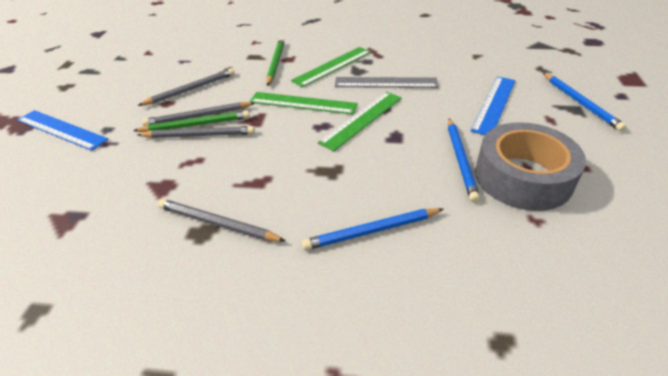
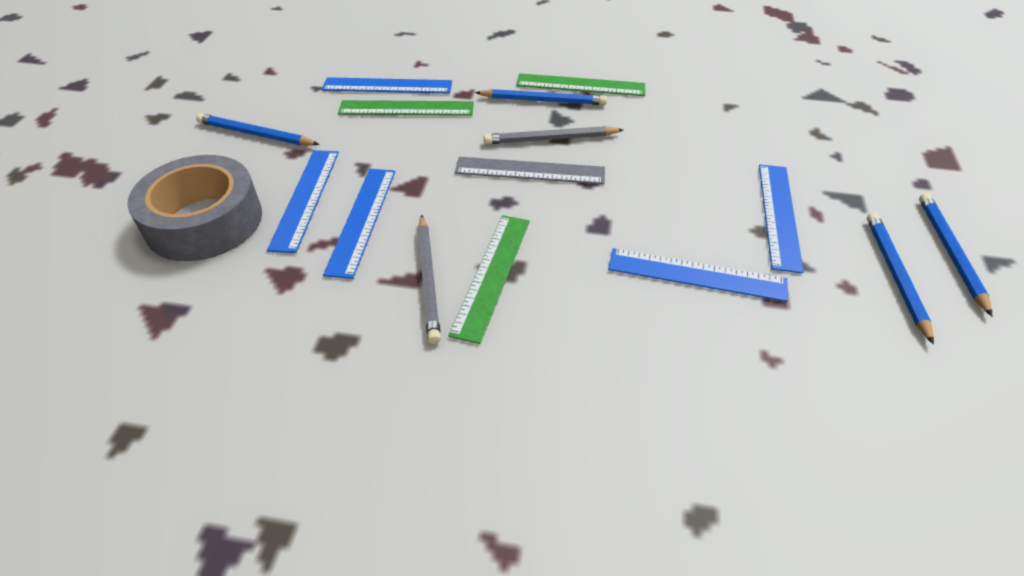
blue pencil: 3 -> 4
blue ruler: 2 -> 5
green pencil: 2 -> 0
grey pencil: 4 -> 2

